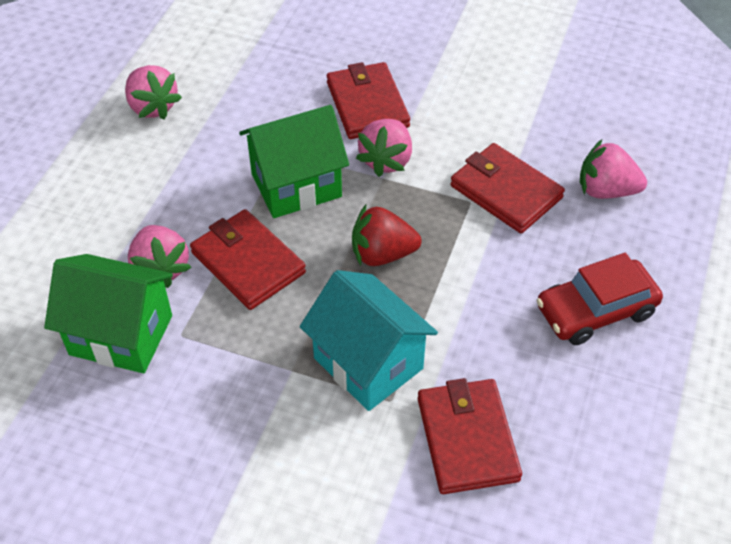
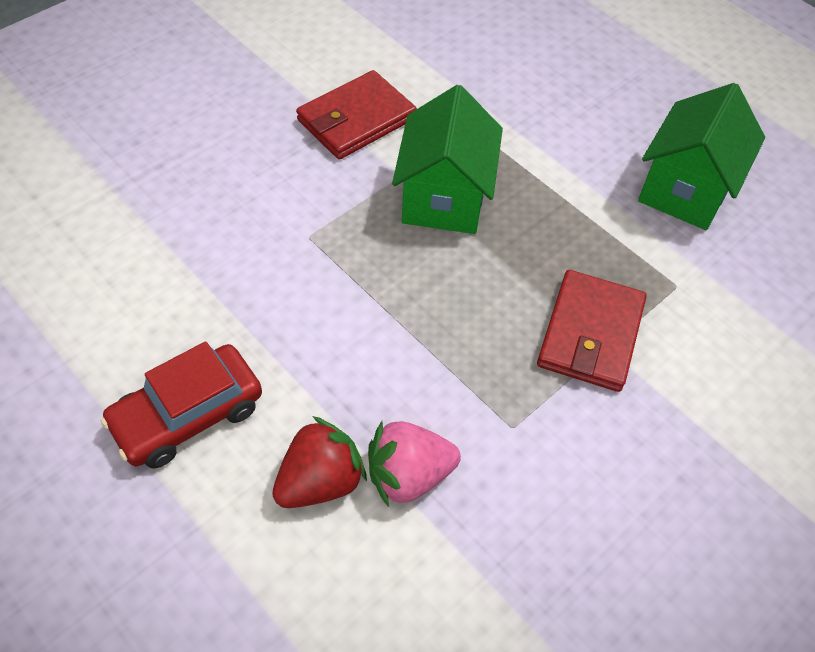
pink strawberry: 4 -> 1
red wallet: 4 -> 2
turquoise house: 1 -> 0

